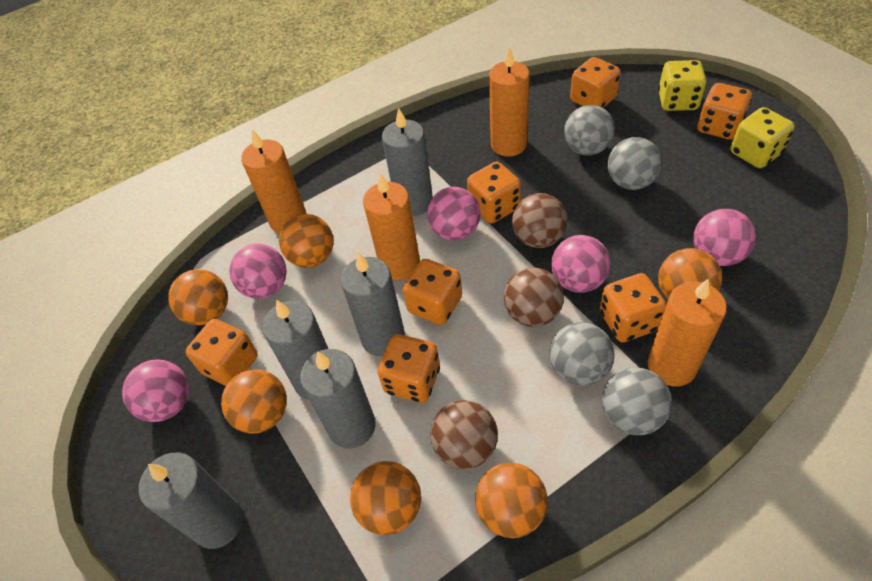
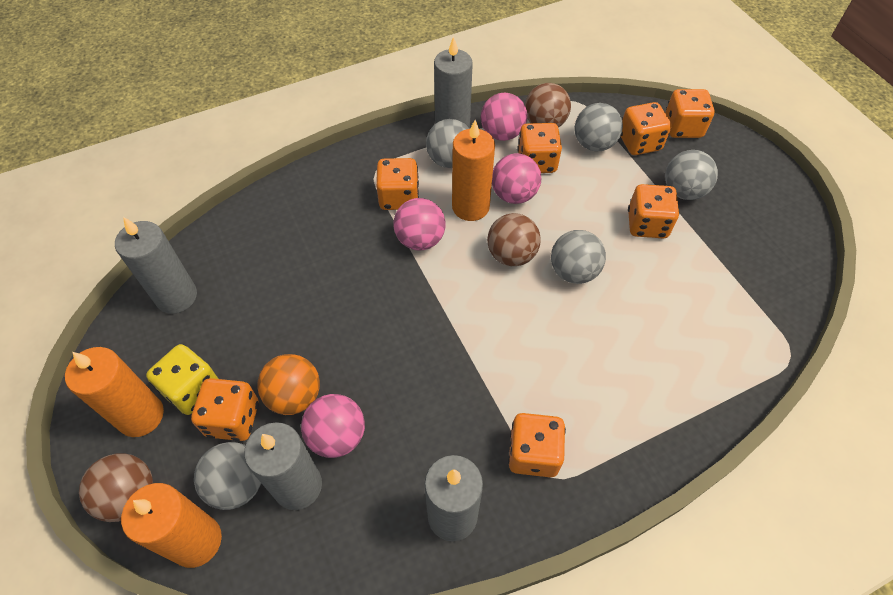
grey ball: 4 -> 5
grey candle: 5 -> 4
orange ball: 6 -> 1
orange candle: 4 -> 3
pink ball: 5 -> 4
yellow dice: 2 -> 1

